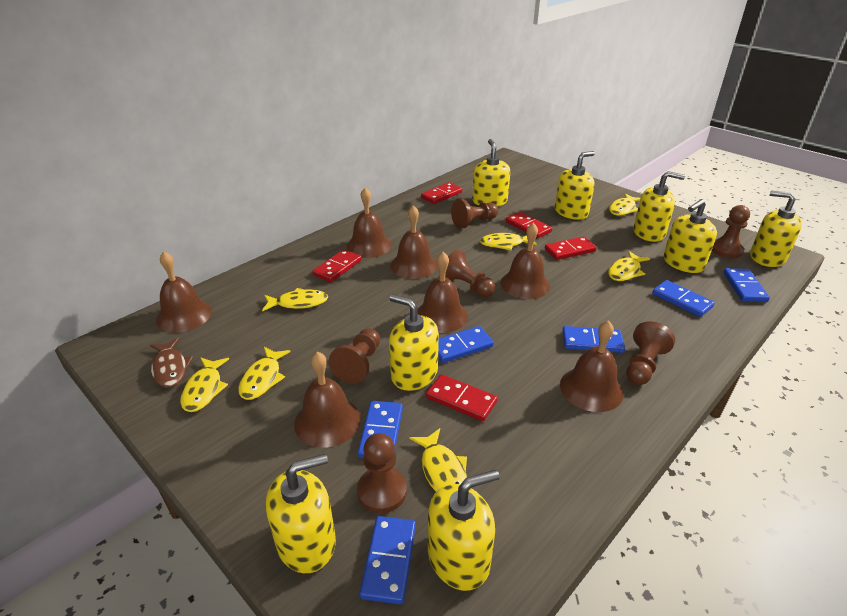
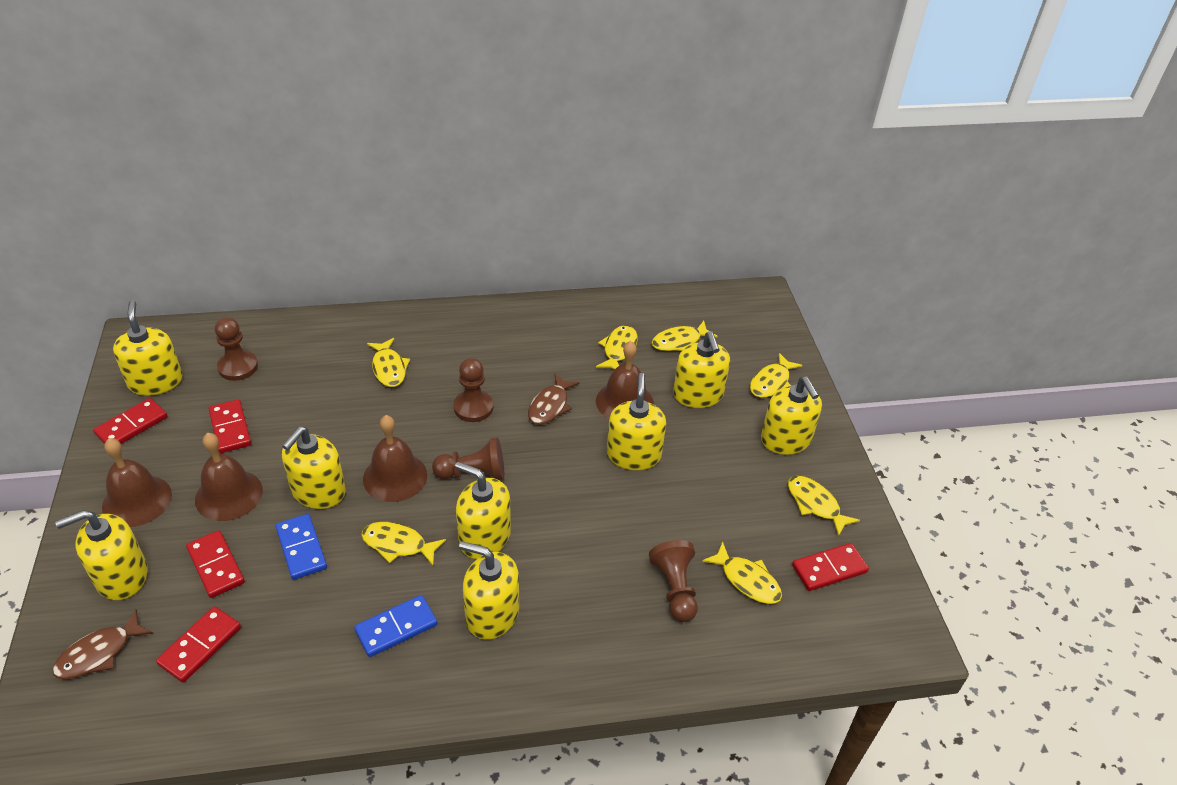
blue domino: 6 -> 2
brown bell: 7 -> 4
brown fish: 1 -> 2
brown pawn: 6 -> 4

